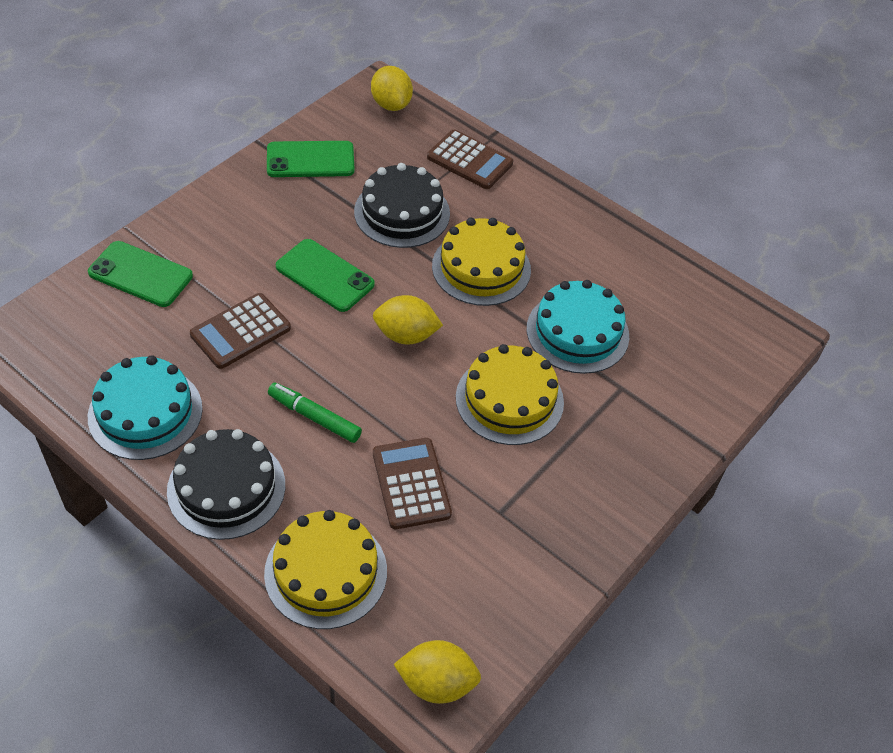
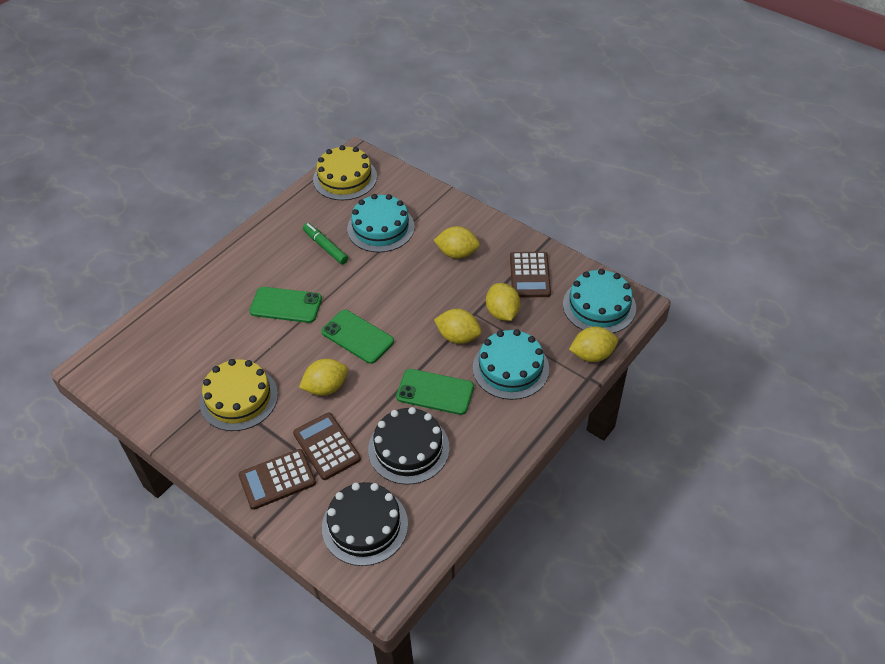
turquoise cake: 2 -> 3
yellow cake: 3 -> 2
yellow lemon: 3 -> 5

